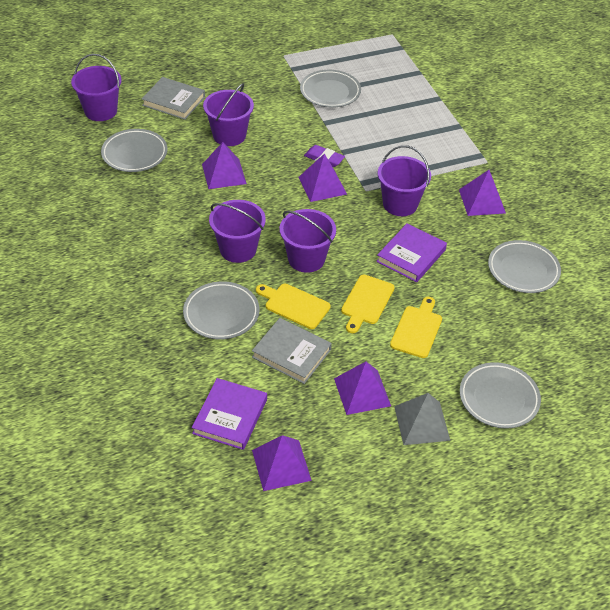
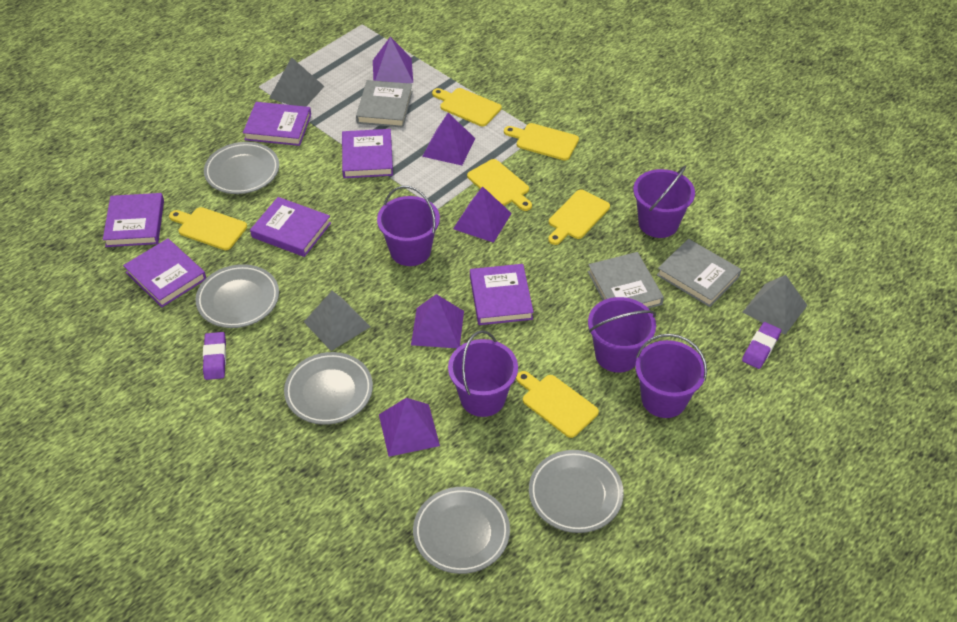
grey book: 2 -> 3
grey pyramid: 1 -> 3
purple book: 2 -> 6
purple eraser: 1 -> 2
yellow cutting board: 3 -> 6

